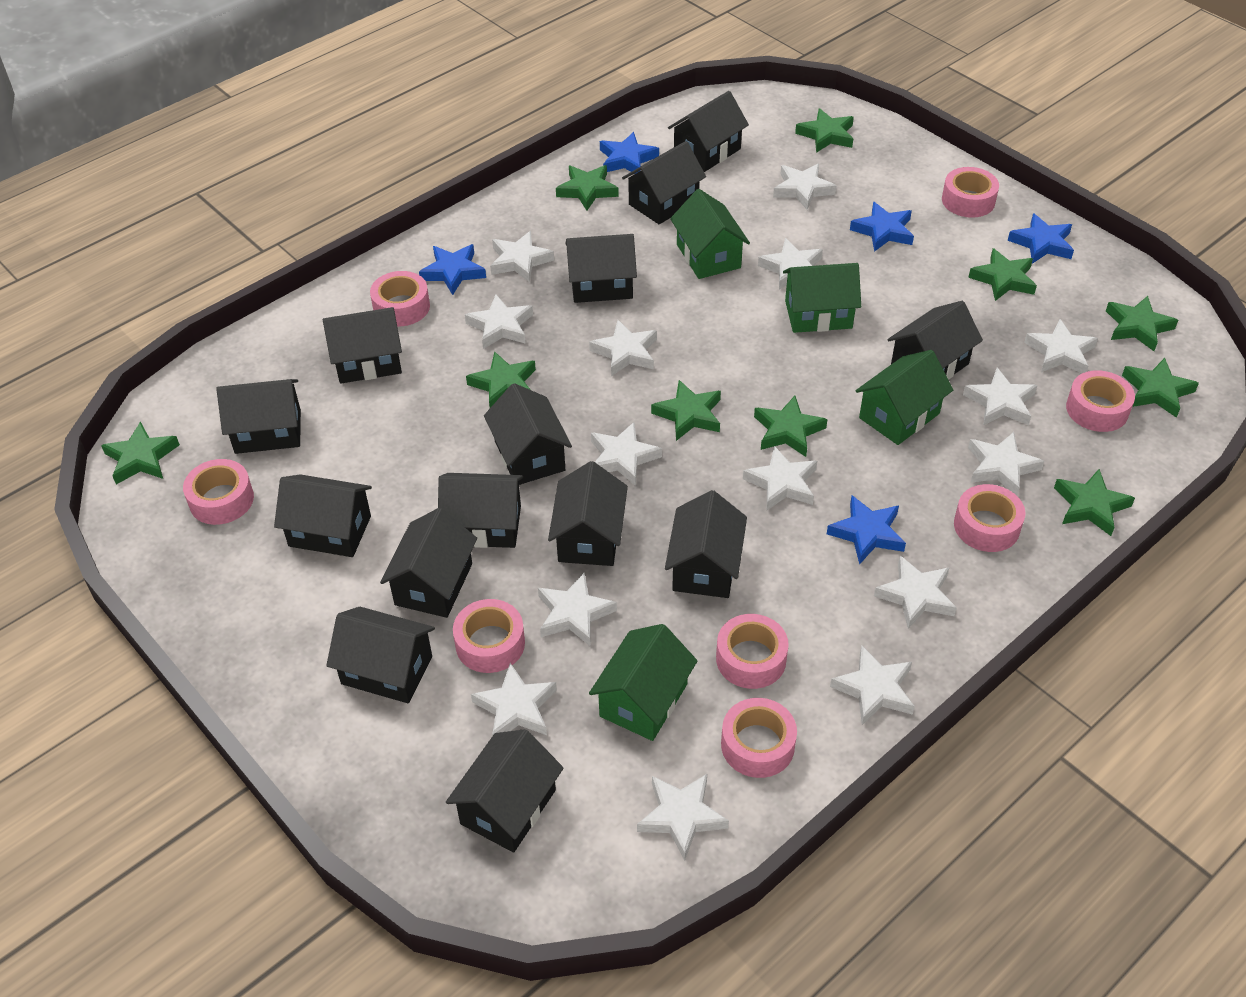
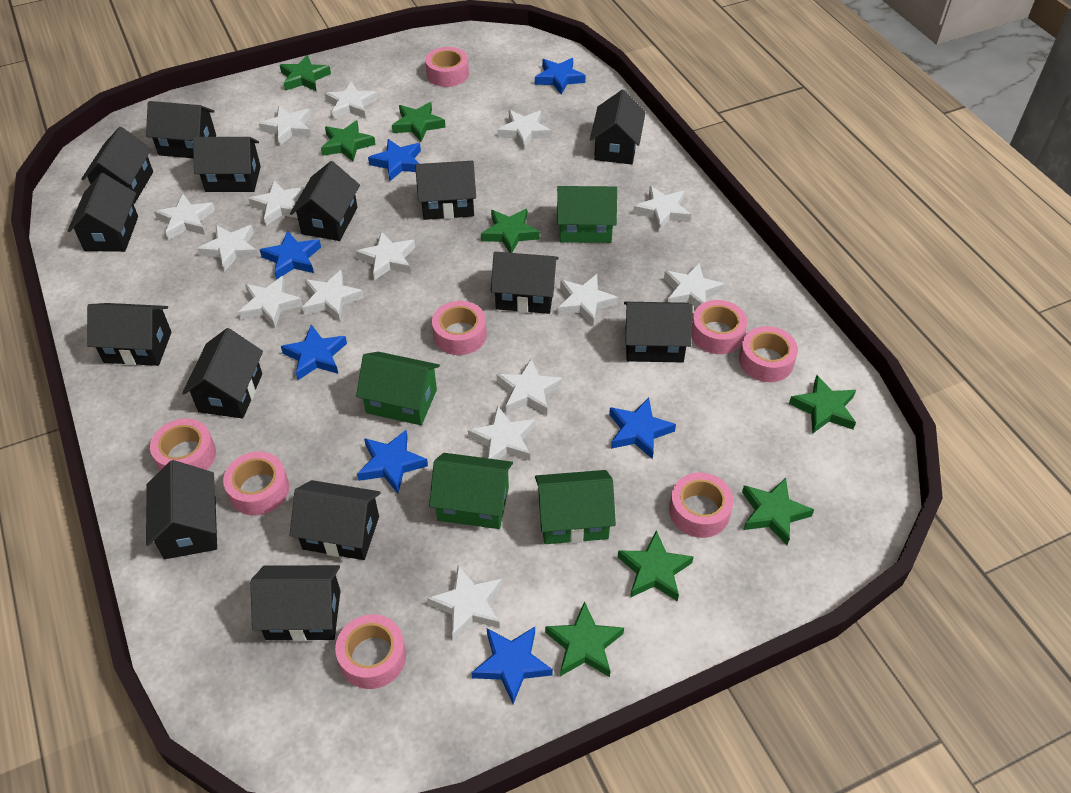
blue star: 5 -> 7
green star: 10 -> 8

